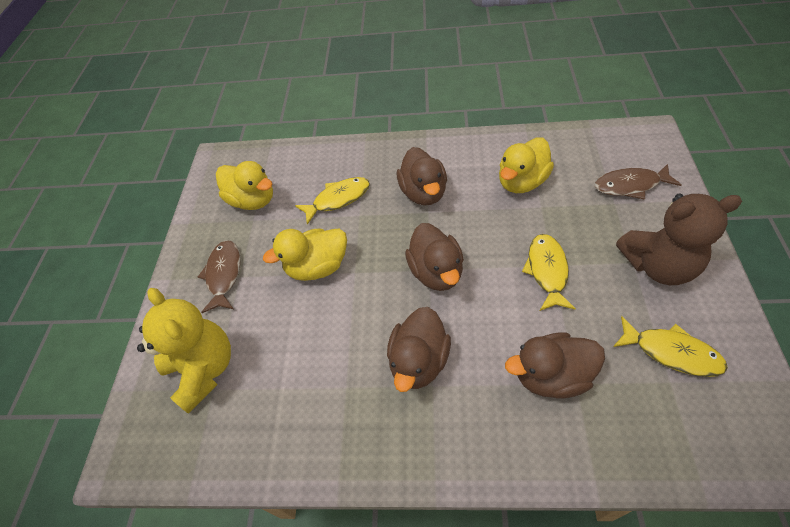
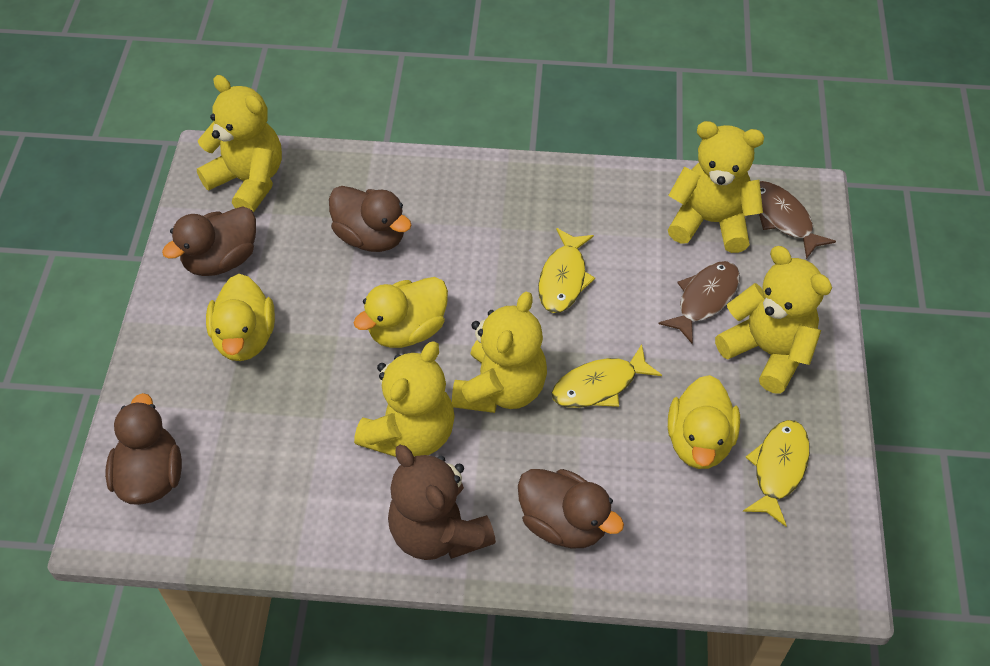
yellow teddy bear: 1 -> 5

